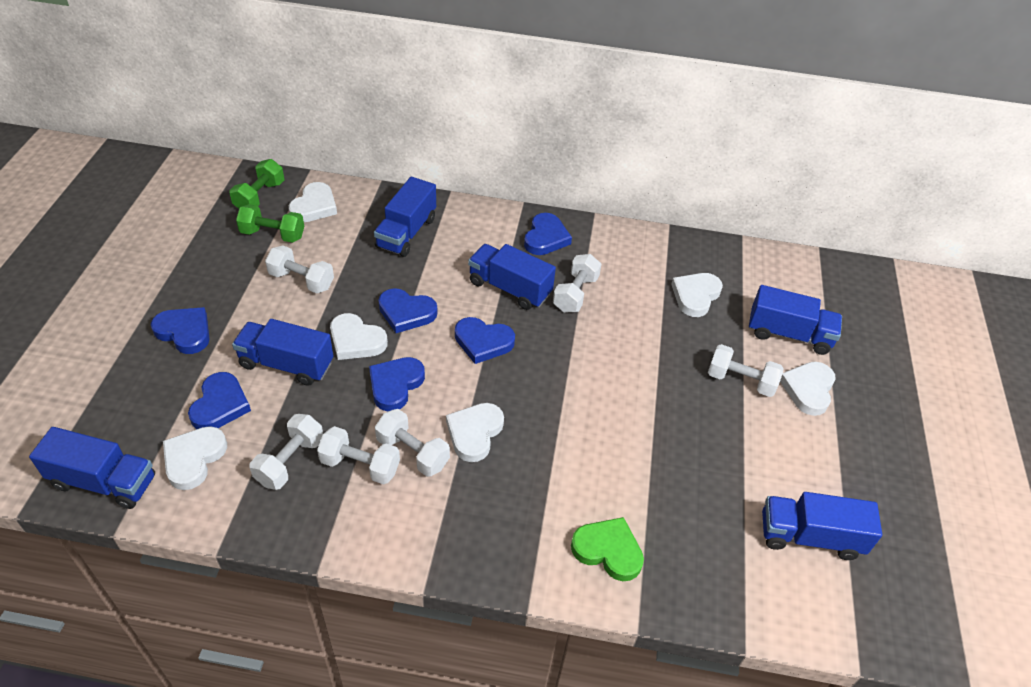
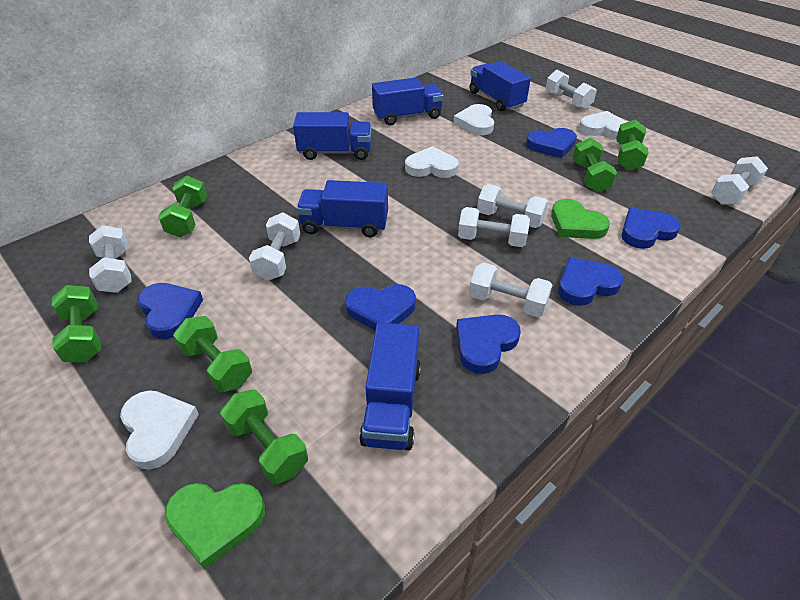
blue truck: 6 -> 5
green dumbbell: 2 -> 6
green heart: 1 -> 2
white dumbbell: 6 -> 7
white heart: 6 -> 4

